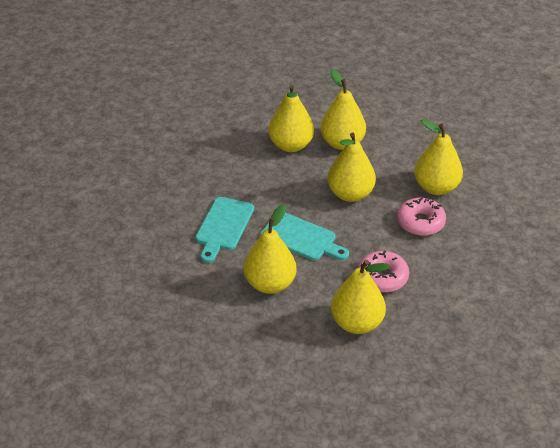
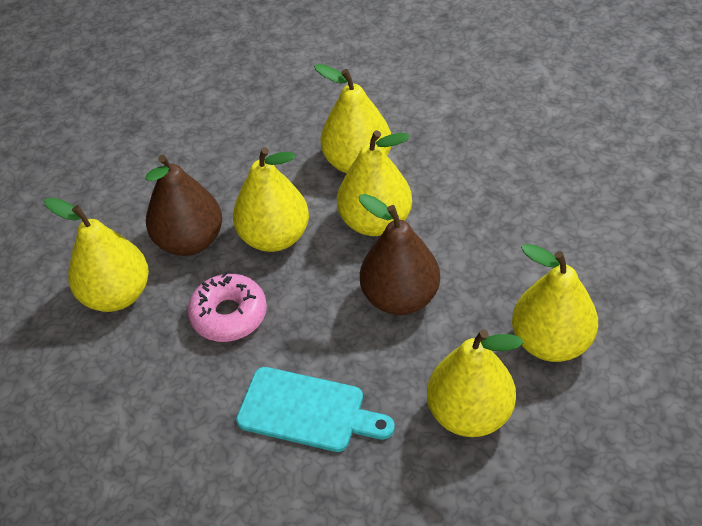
brown pear: 0 -> 2
pink donut: 2 -> 1
turquoise cutting board: 2 -> 1

